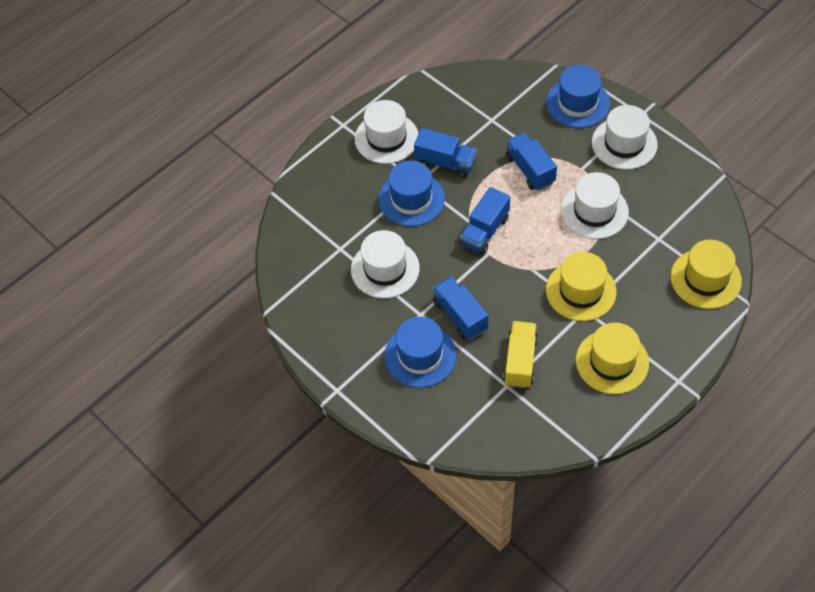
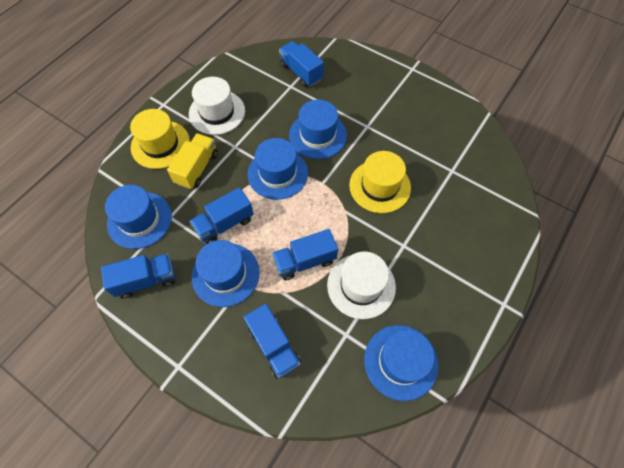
blue hat: 3 -> 5
blue truck: 4 -> 5
white hat: 4 -> 2
yellow hat: 3 -> 2

